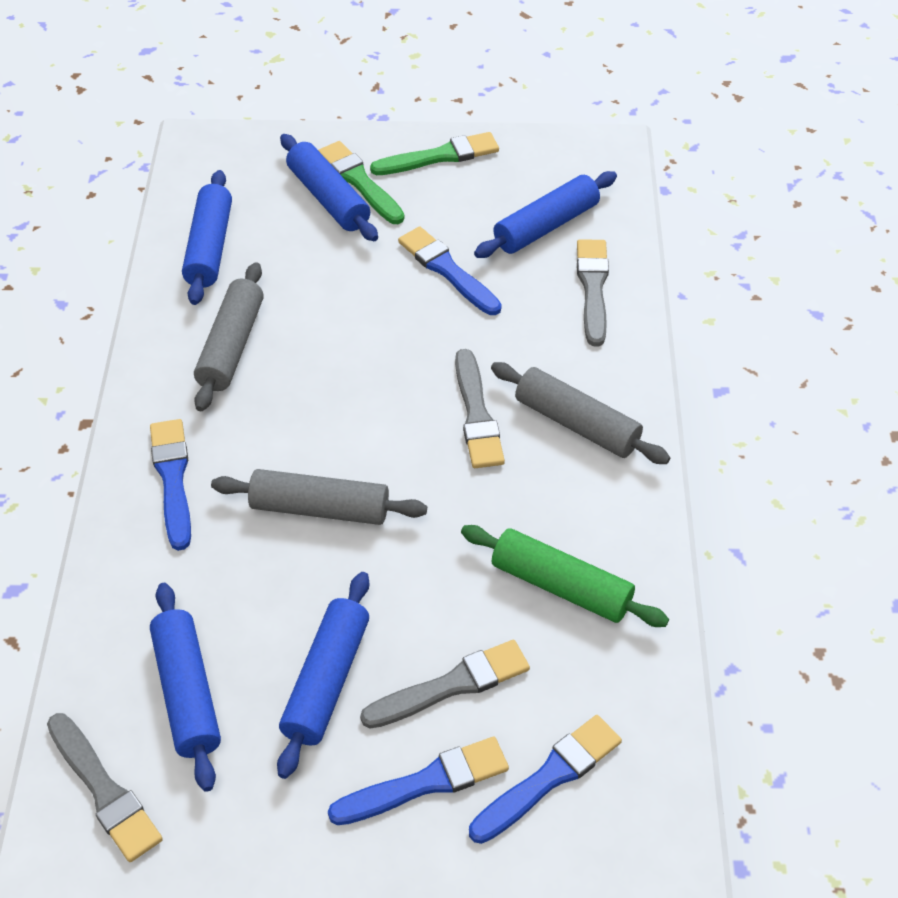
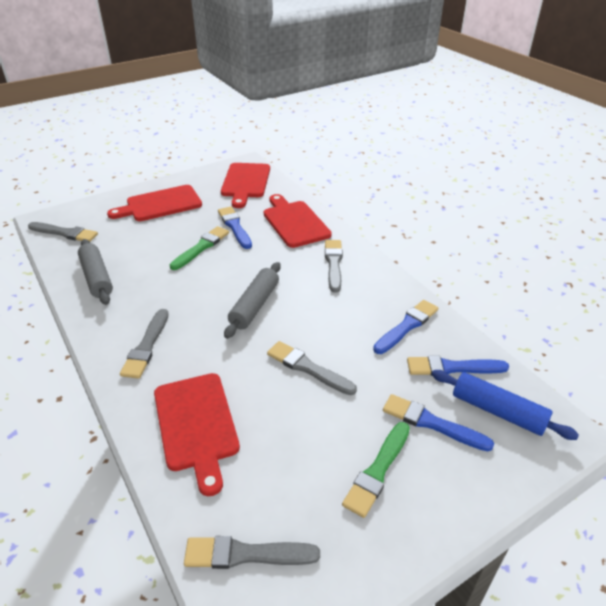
blue rolling pin: 5 -> 1
green rolling pin: 1 -> 0
grey brush: 4 -> 5
grey rolling pin: 3 -> 2
red cutting board: 0 -> 4

